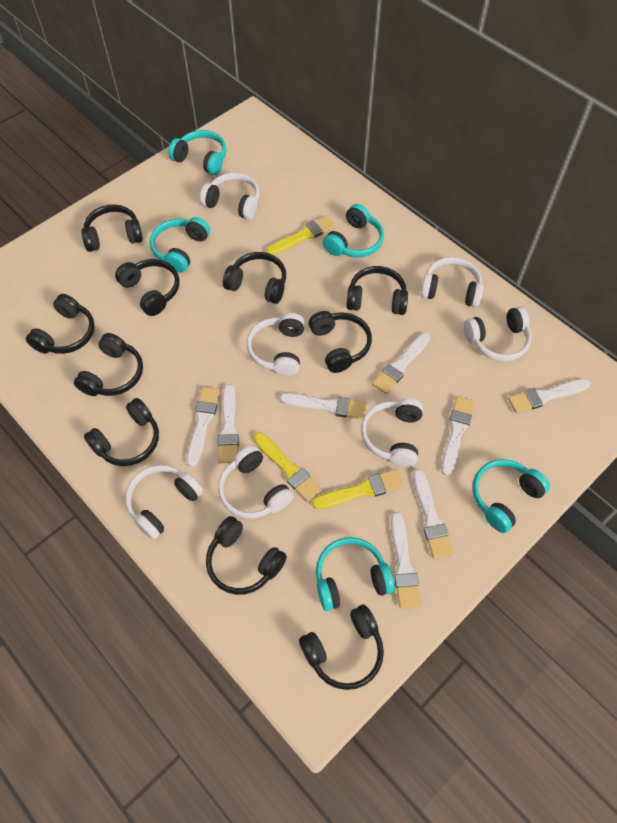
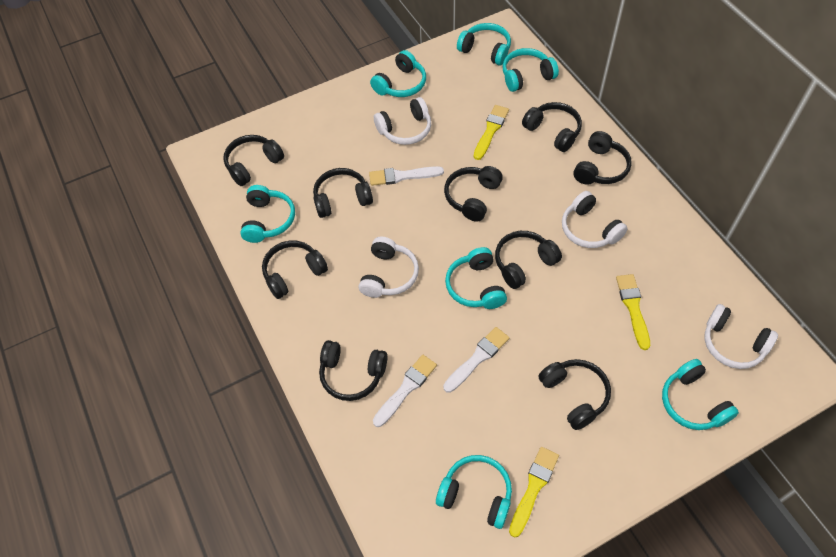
black headphones: 10 -> 9
turquoise headphones: 5 -> 7
white brush: 8 -> 3
white headphones: 7 -> 4

